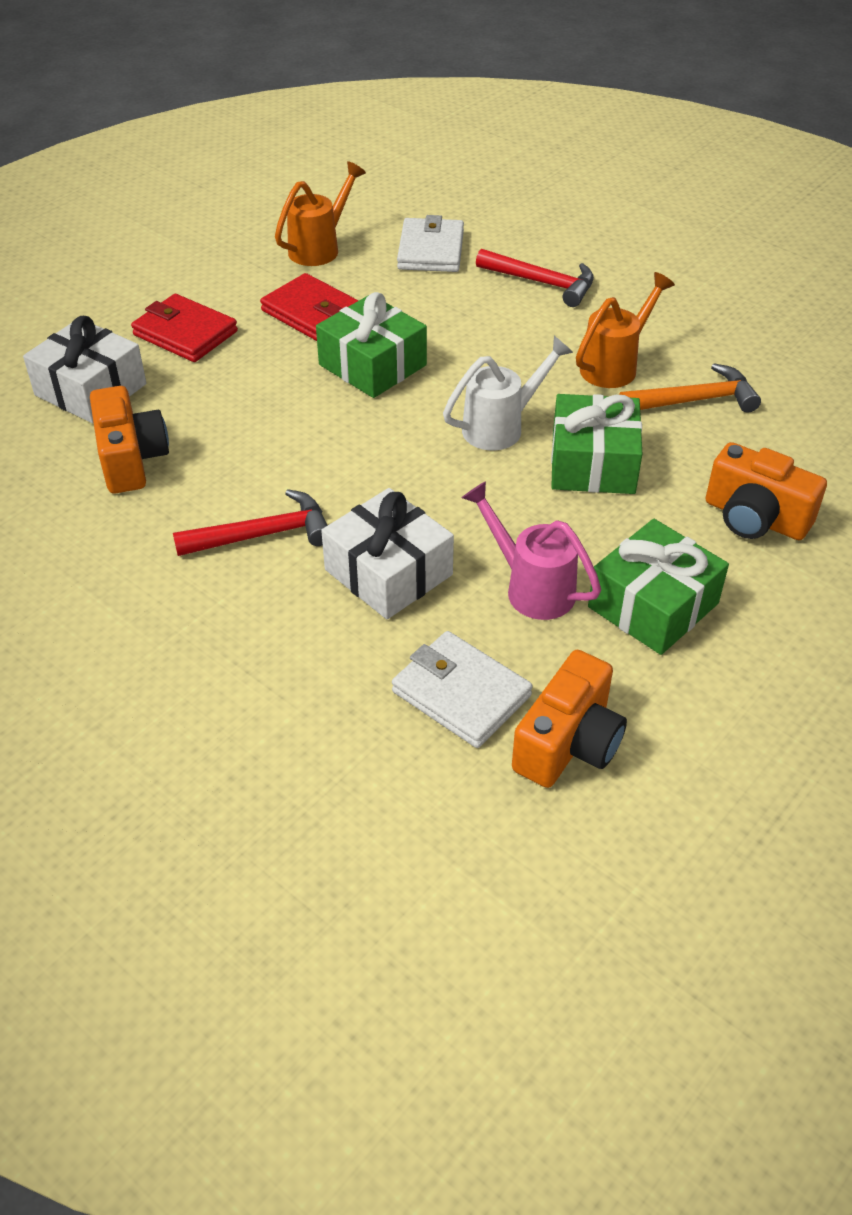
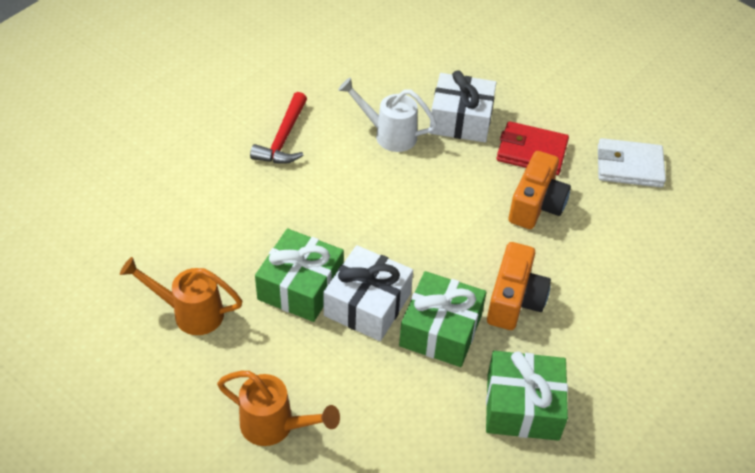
orange camera: 3 -> 2
orange hammer: 1 -> 0
pink watering can: 1 -> 0
red hammer: 2 -> 1
red wallet: 2 -> 1
white wallet: 2 -> 1

